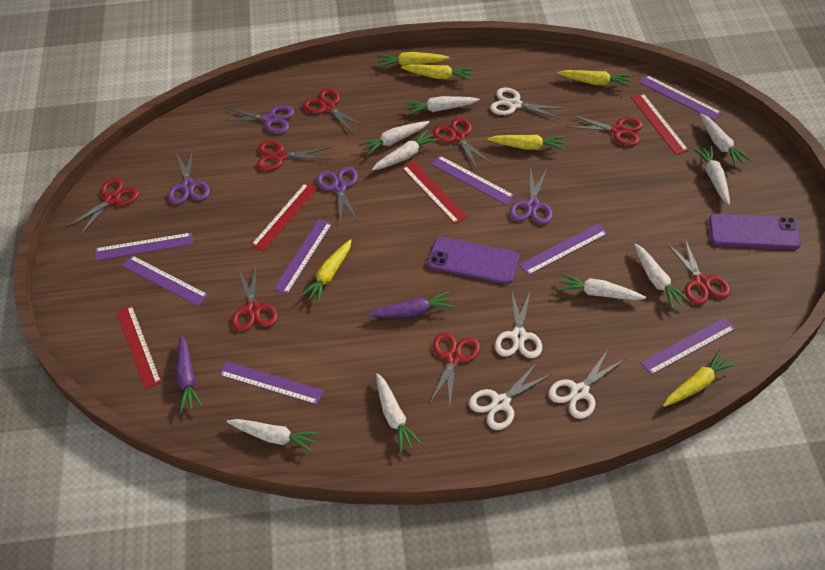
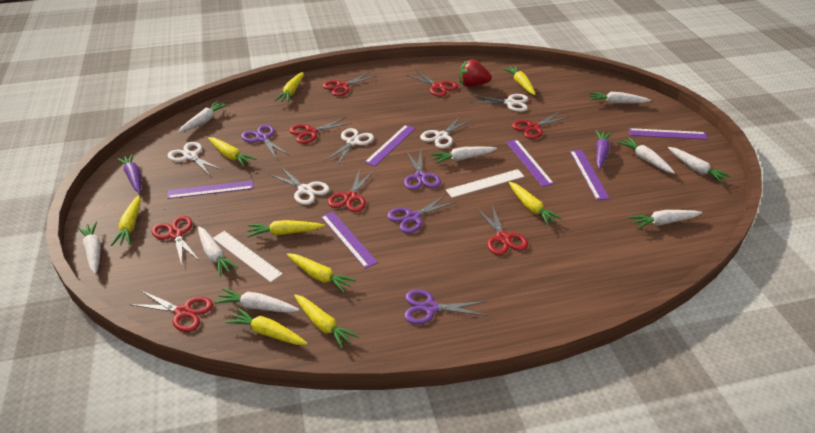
purple phone: 2 -> 0
purple ruler: 8 -> 6
red ruler: 4 -> 0
red strawberry: 0 -> 1
white ruler: 0 -> 2
white scissors: 4 -> 5
yellow carrot: 6 -> 9

